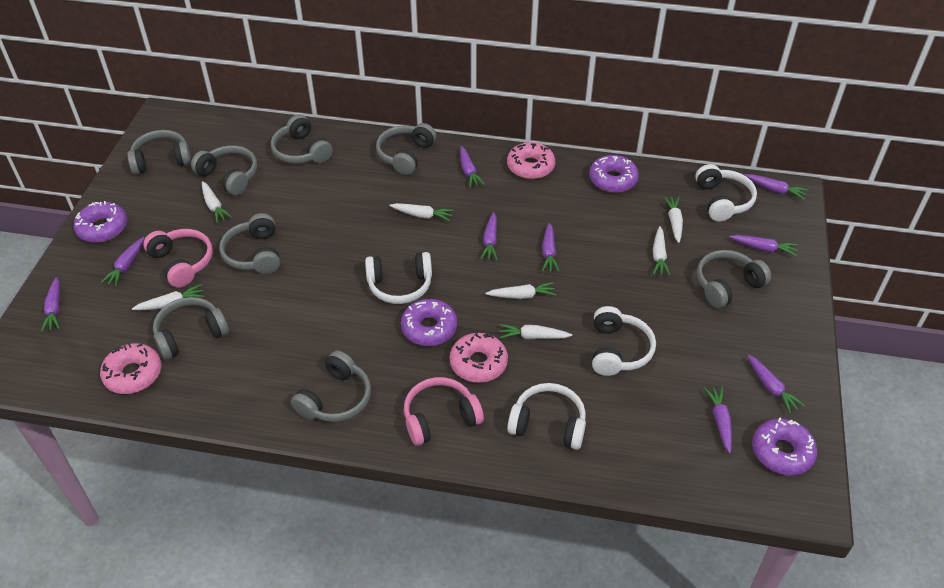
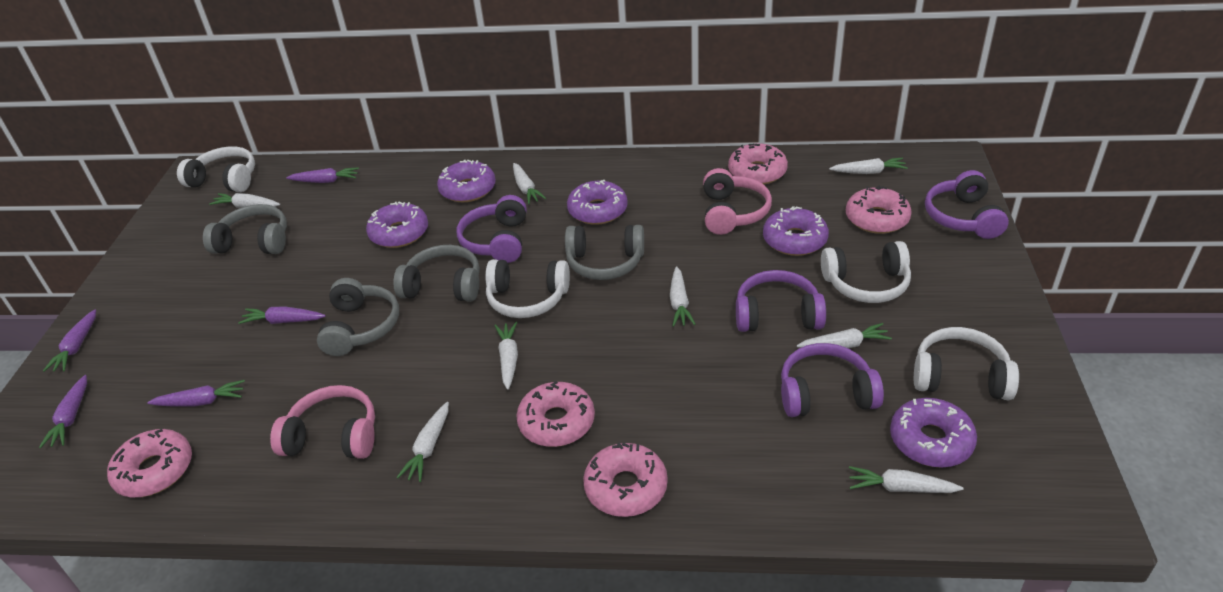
grey headphones: 8 -> 4
pink donut: 3 -> 5
purple carrot: 9 -> 5
purple donut: 4 -> 5
purple headphones: 0 -> 4
white carrot: 7 -> 8

